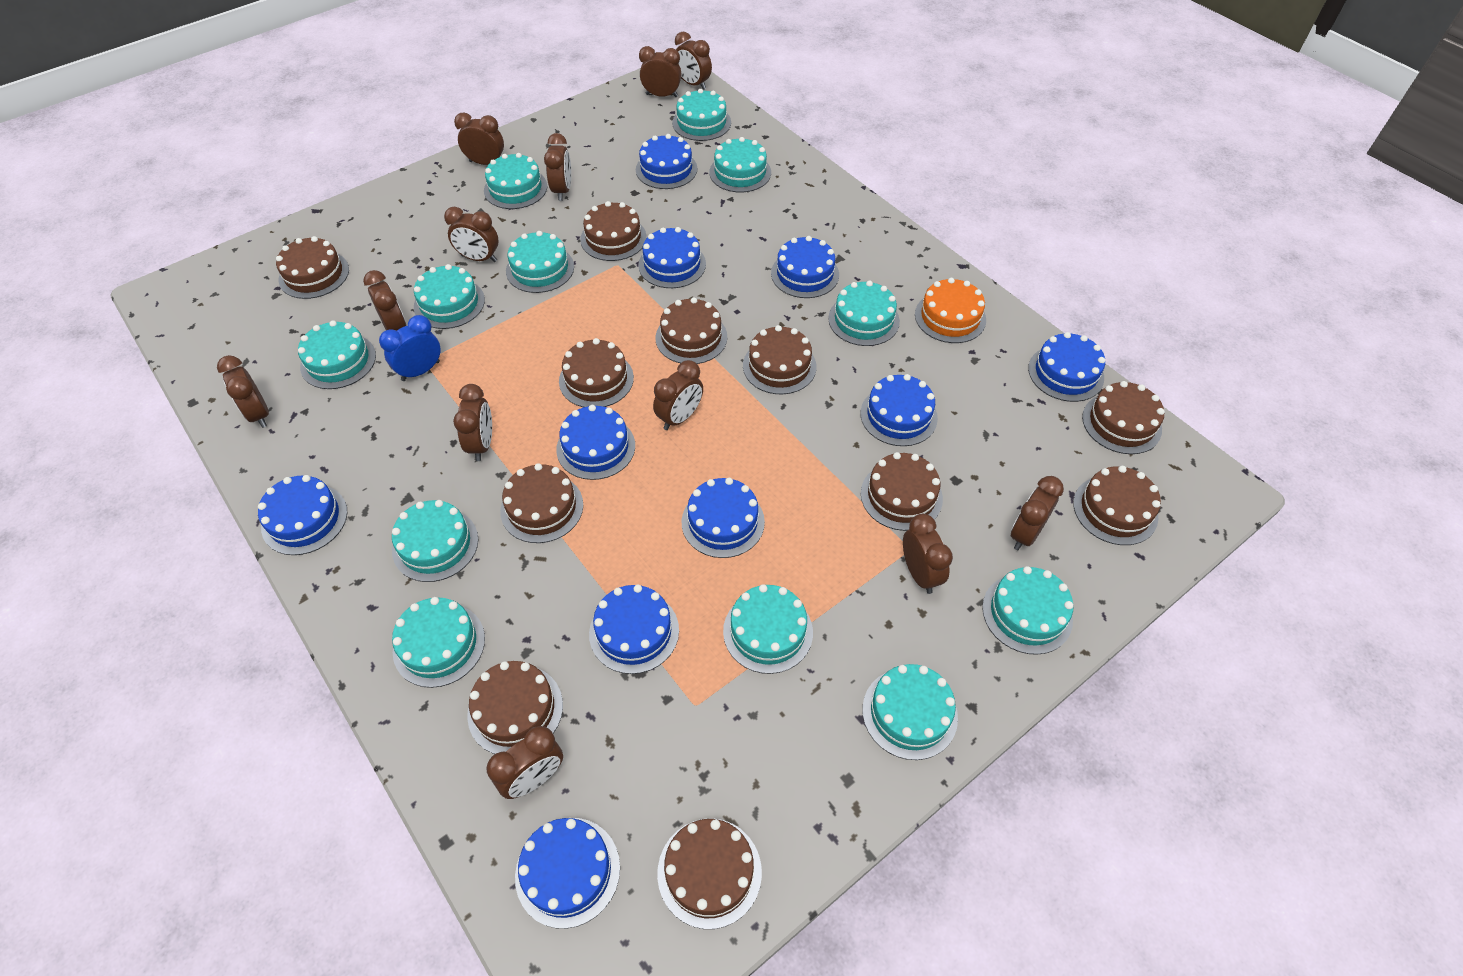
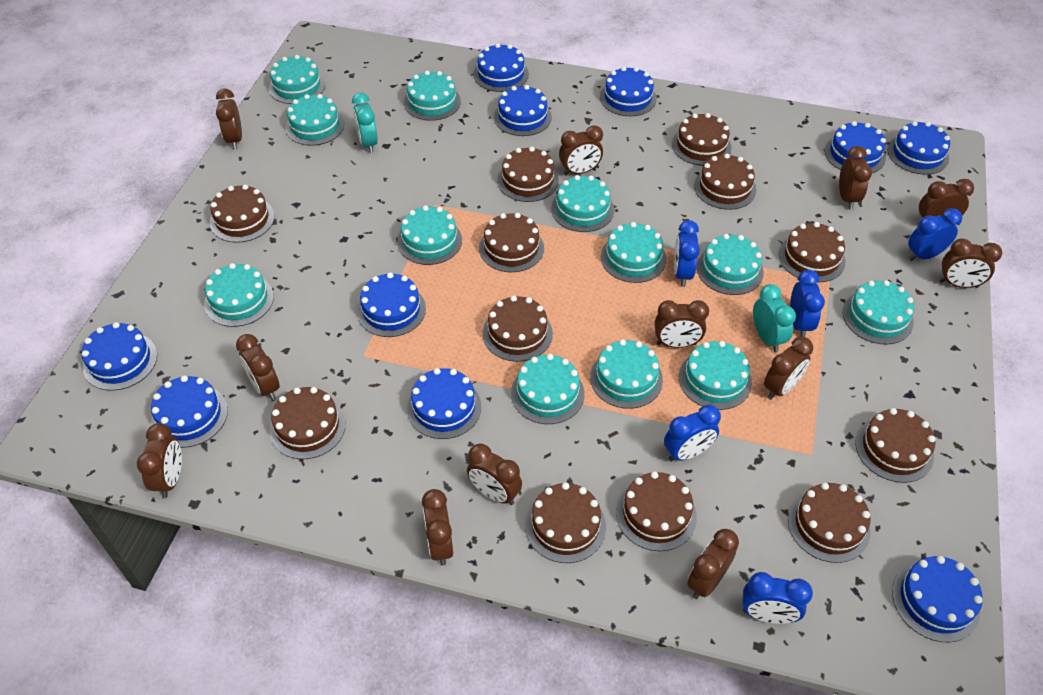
blue clock: 1 -> 5
brown cake: 11 -> 12
orange cake: 1 -> 0
turquoise clock: 0 -> 2

